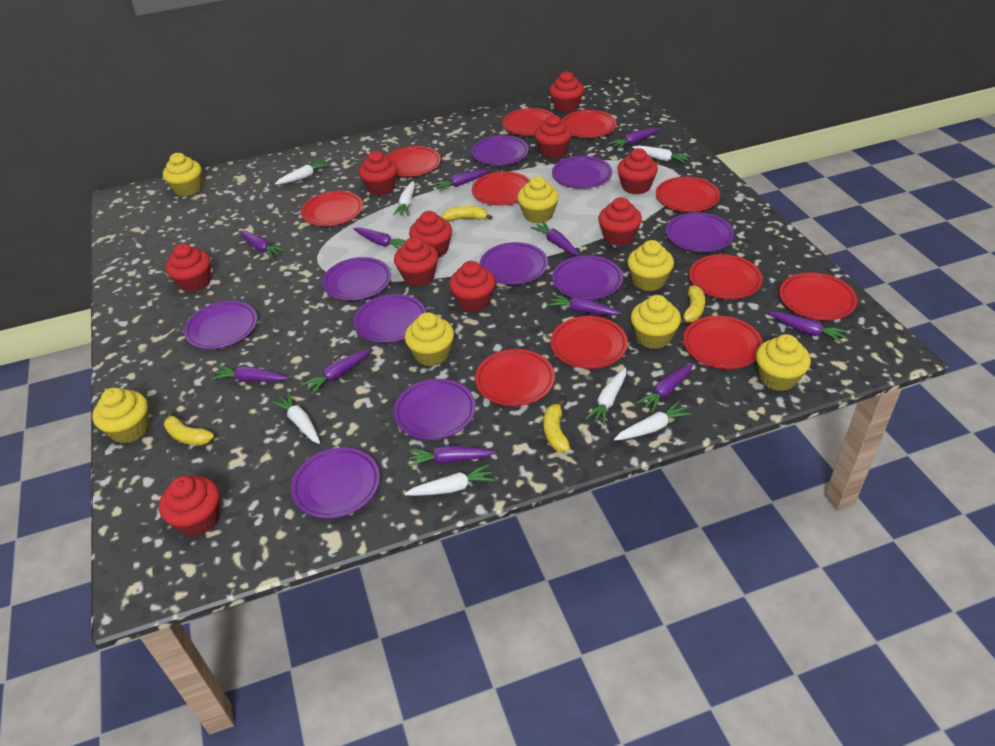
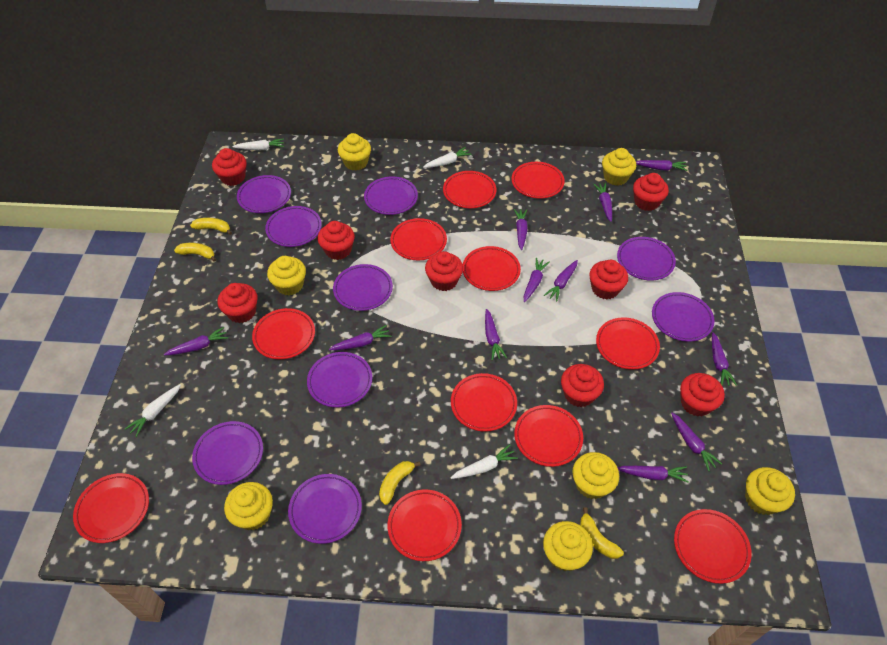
purple plate: 10 -> 9
red cupcake: 10 -> 8
white carrot: 7 -> 4

